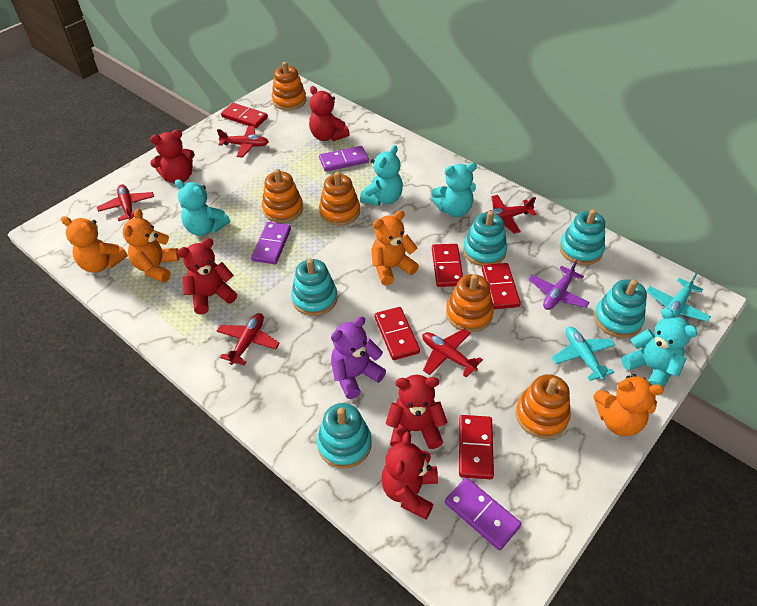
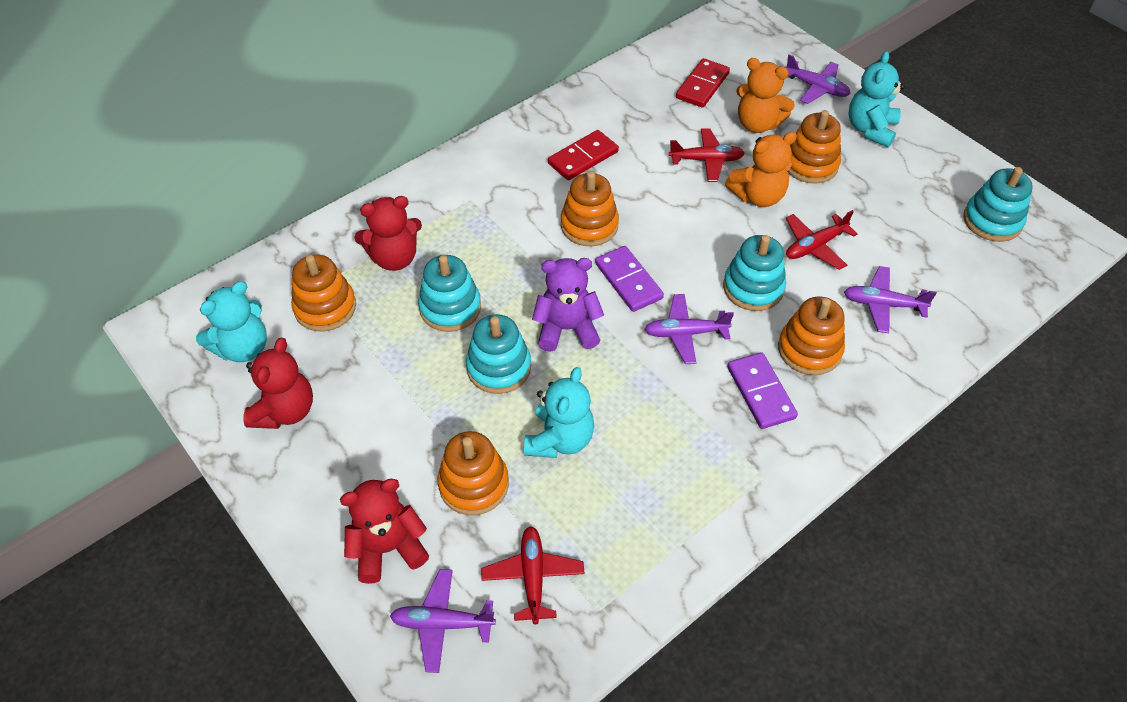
orange teddy bear: 4 -> 2
purple domino: 3 -> 2
purple plane: 1 -> 4
red domino: 5 -> 2
red plane: 5 -> 3
red teddy bear: 5 -> 3
turquoise plane: 2 -> 0
turquoise stacking toy: 5 -> 4
turquoise teddy bear: 4 -> 3

